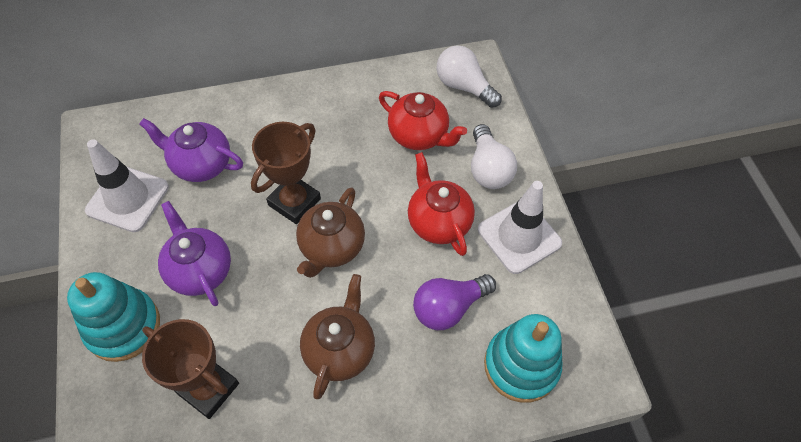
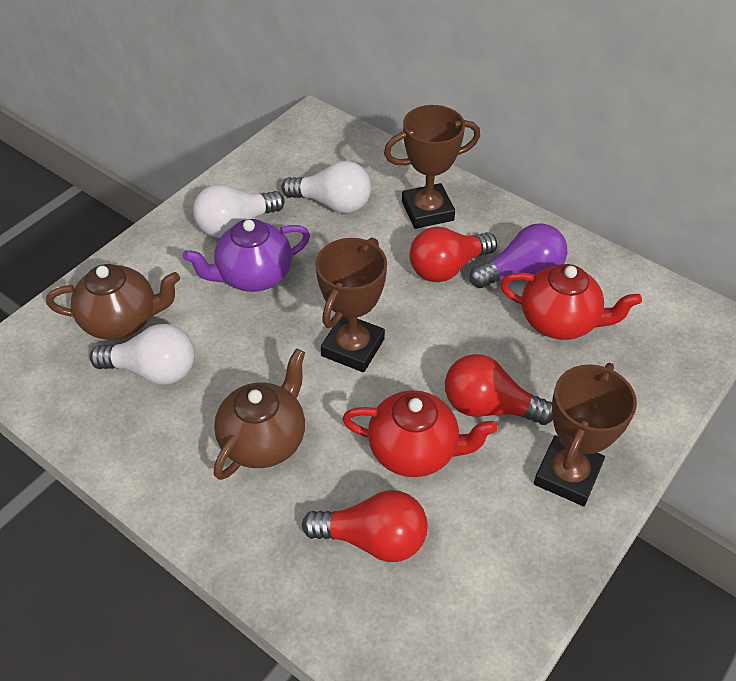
brown trophy: 2 -> 3
purple teapot: 2 -> 1
red light bulb: 0 -> 3
turquoise stacking toy: 2 -> 0
white light bulb: 2 -> 3
white traffic cone: 2 -> 0

